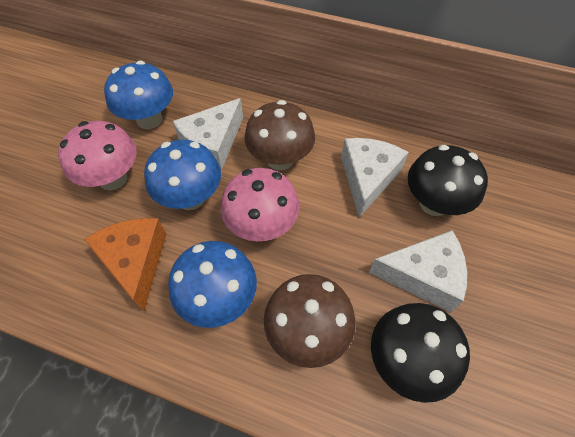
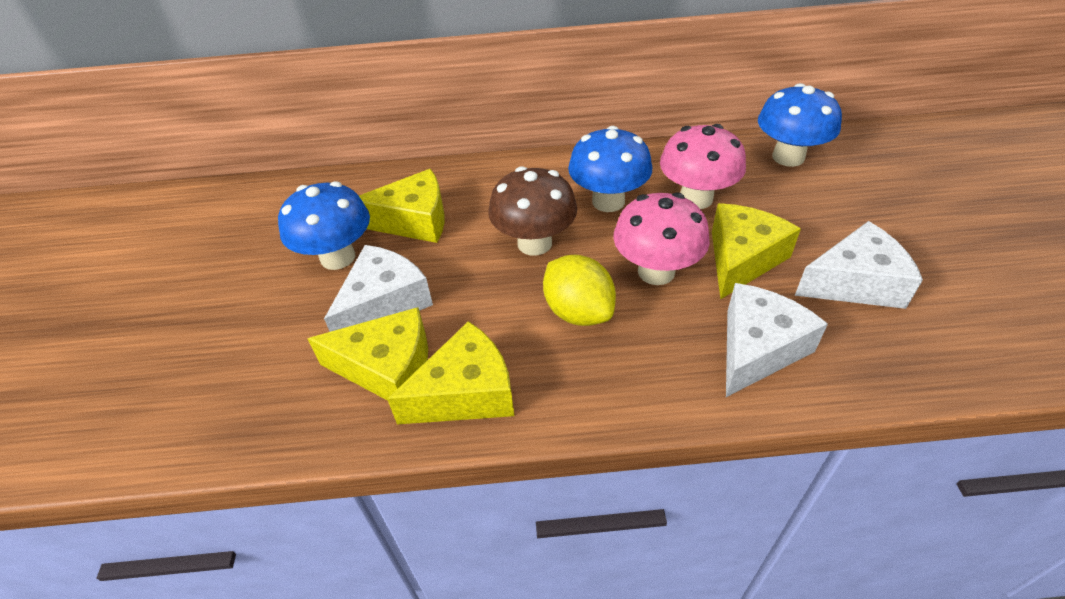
black mushroom: 2 -> 0
brown mushroom: 2 -> 1
orange cheese: 1 -> 0
yellow cheese: 0 -> 4
yellow lemon: 0 -> 1

